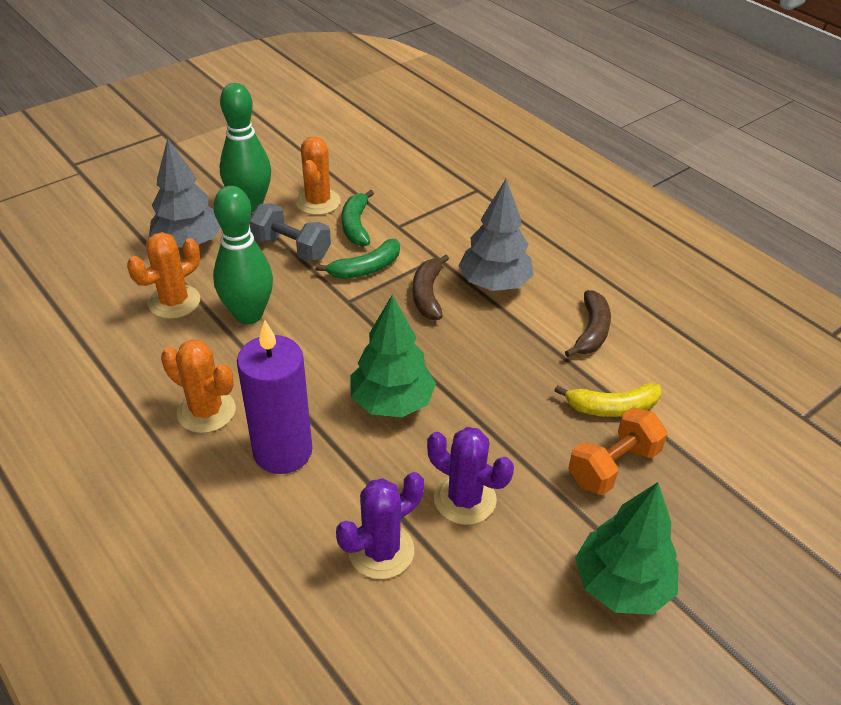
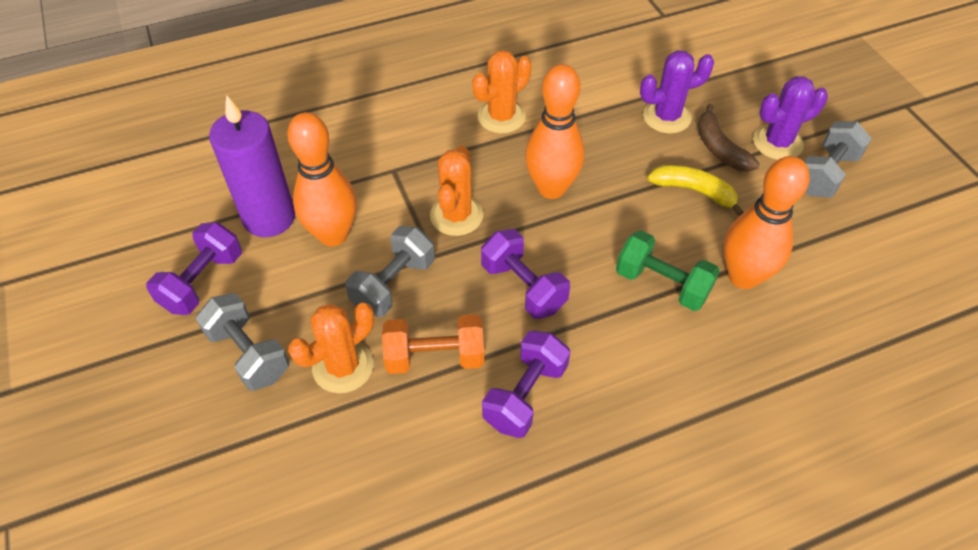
brown banana: 2 -> 1
green banana: 2 -> 0
green bowling pin: 2 -> 0
green dumbbell: 0 -> 1
green tree: 2 -> 0
grey dumbbell: 1 -> 3
grey tree: 2 -> 0
orange bowling pin: 0 -> 3
purple dumbbell: 0 -> 3

